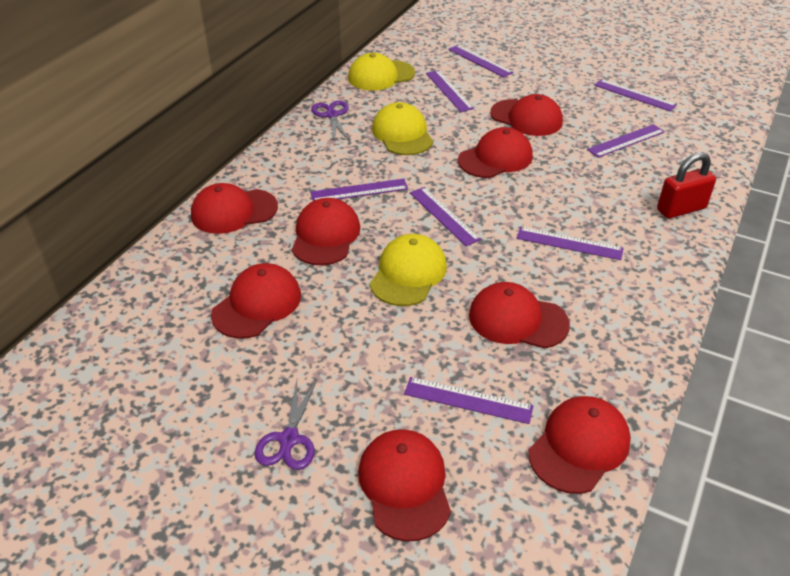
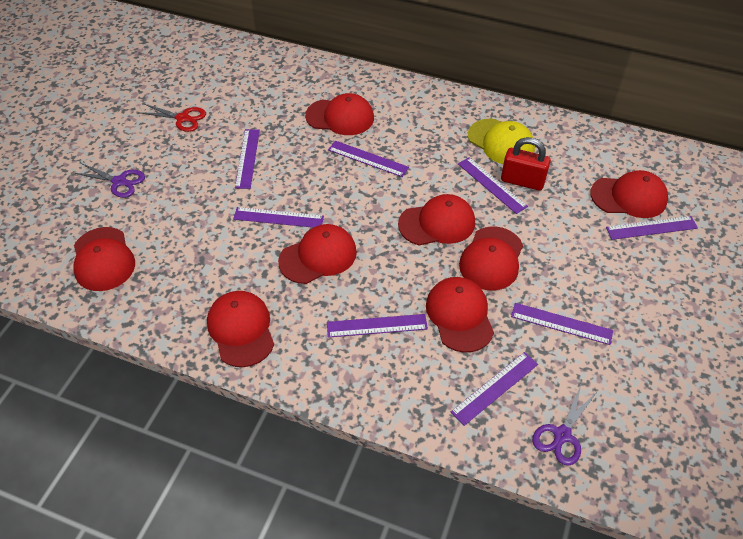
red scissors: 0 -> 1
yellow cap: 3 -> 1

